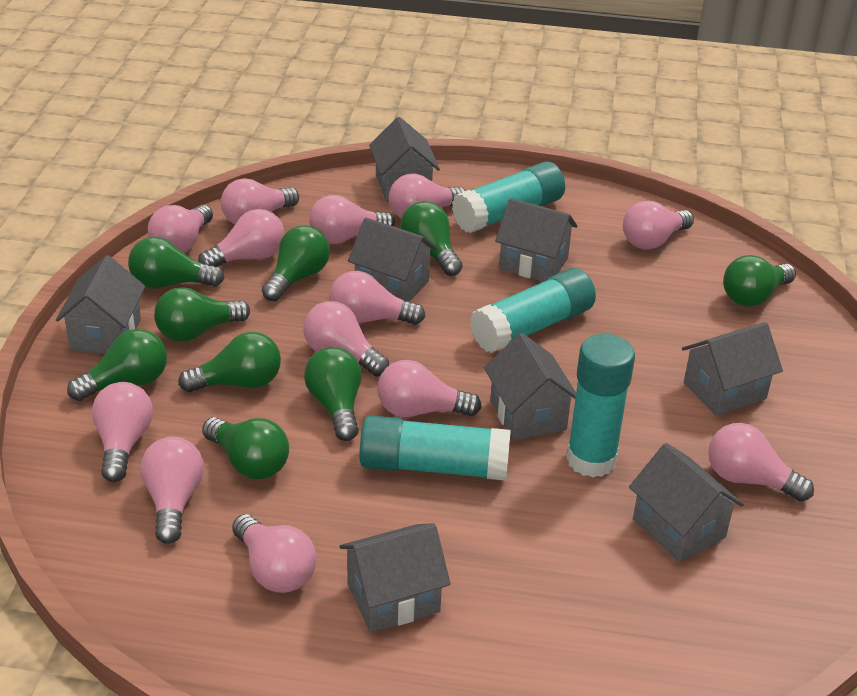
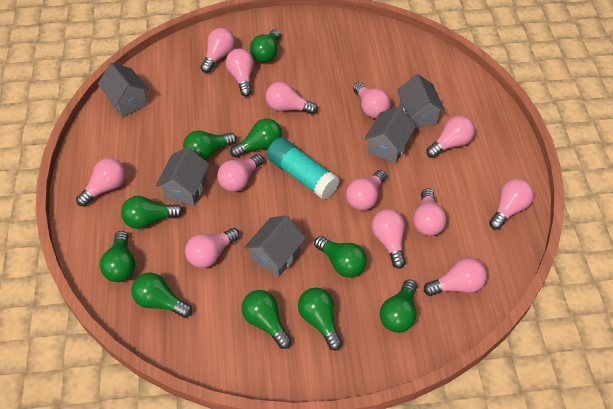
green light bulb: 9 -> 10
grey house: 8 -> 5
turquoise glue stick: 4 -> 1

